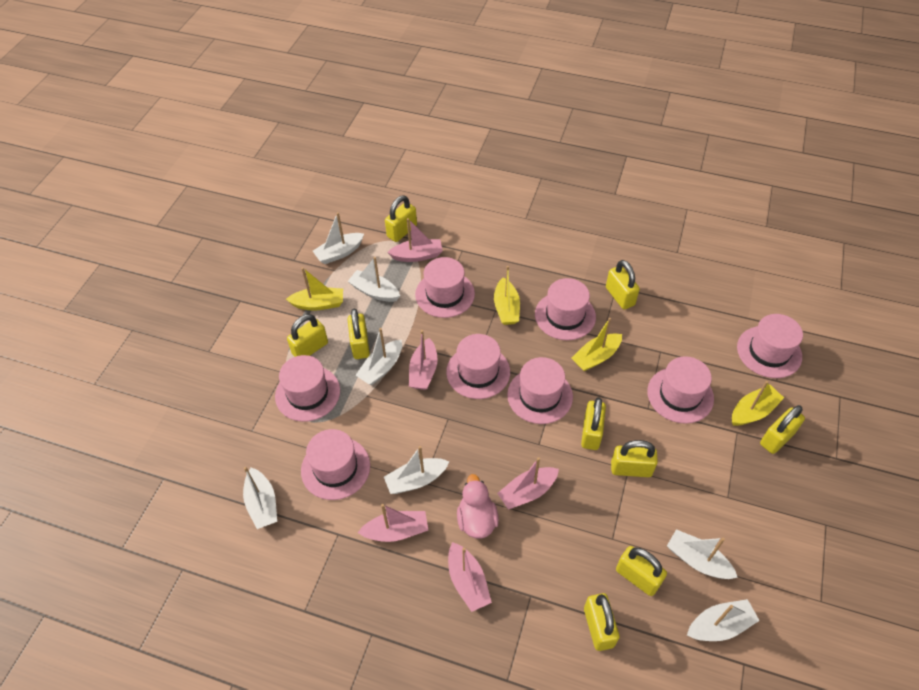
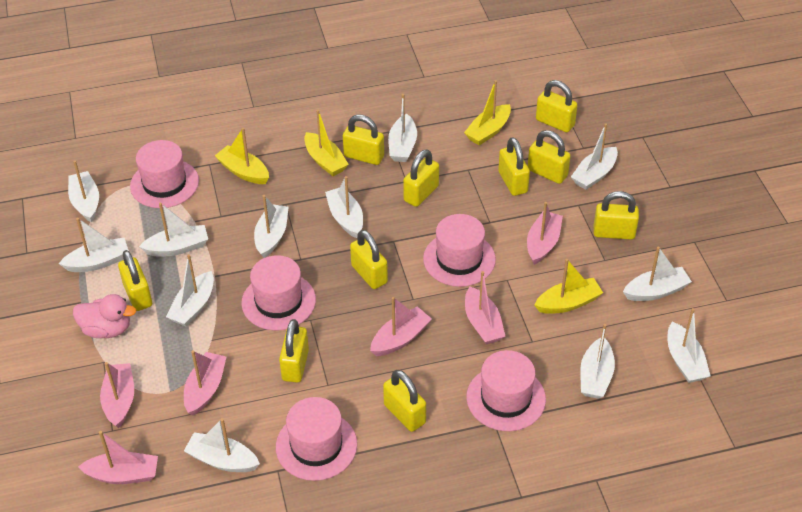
pink boat: 5 -> 6
pink hat: 8 -> 5
white boat: 7 -> 12
yellow padlock: 9 -> 10

